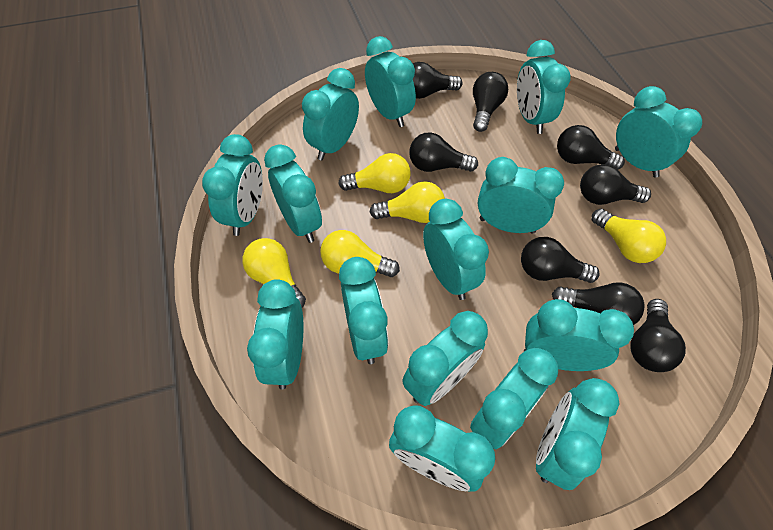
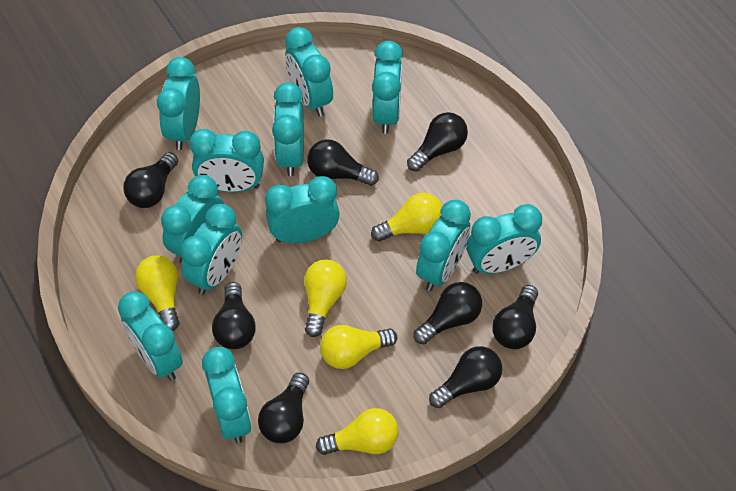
turquoise clock: 15 -> 12

